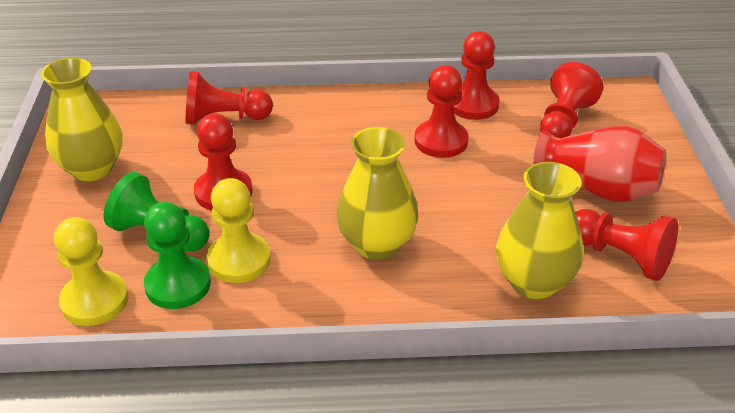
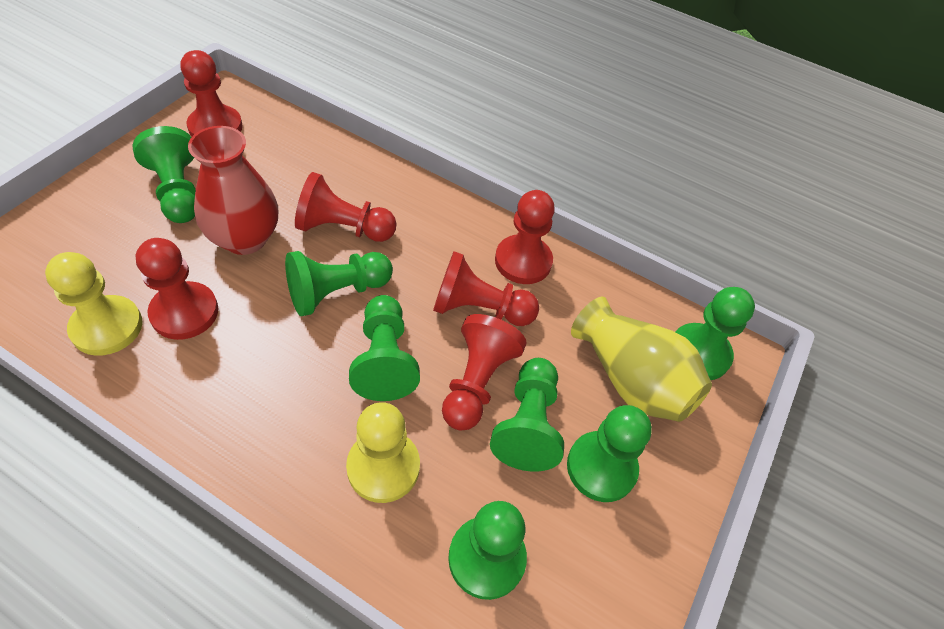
green pawn: 2 -> 7
yellow vase: 3 -> 1

